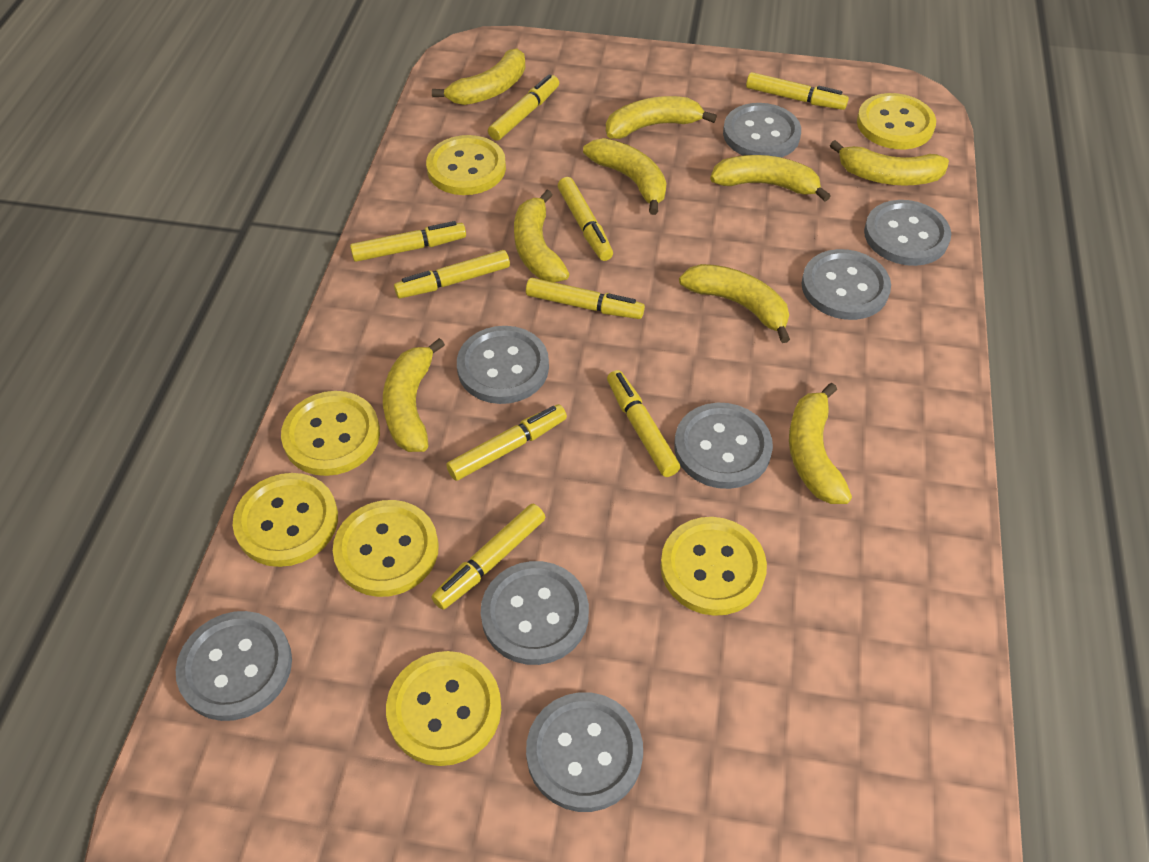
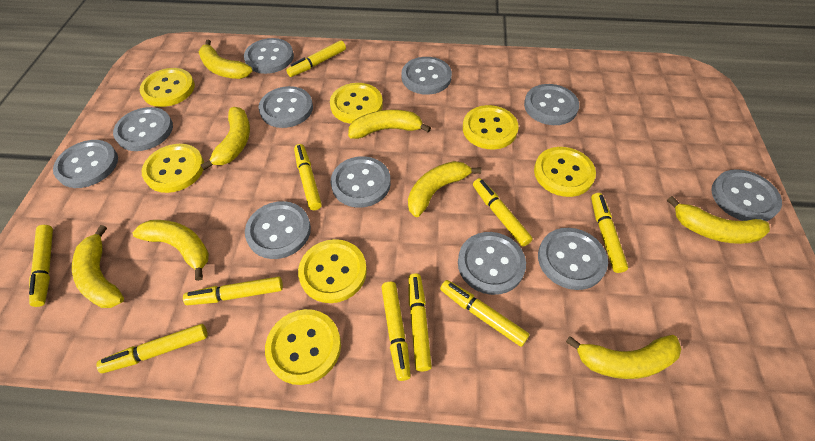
grey button: 8 -> 11
yellow banana: 9 -> 8
yellow marker: 9 -> 10

